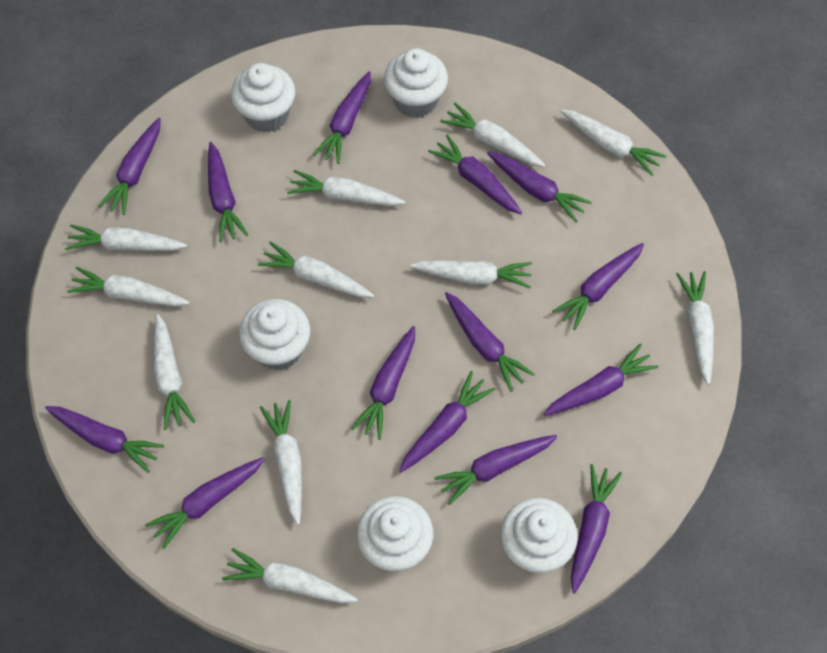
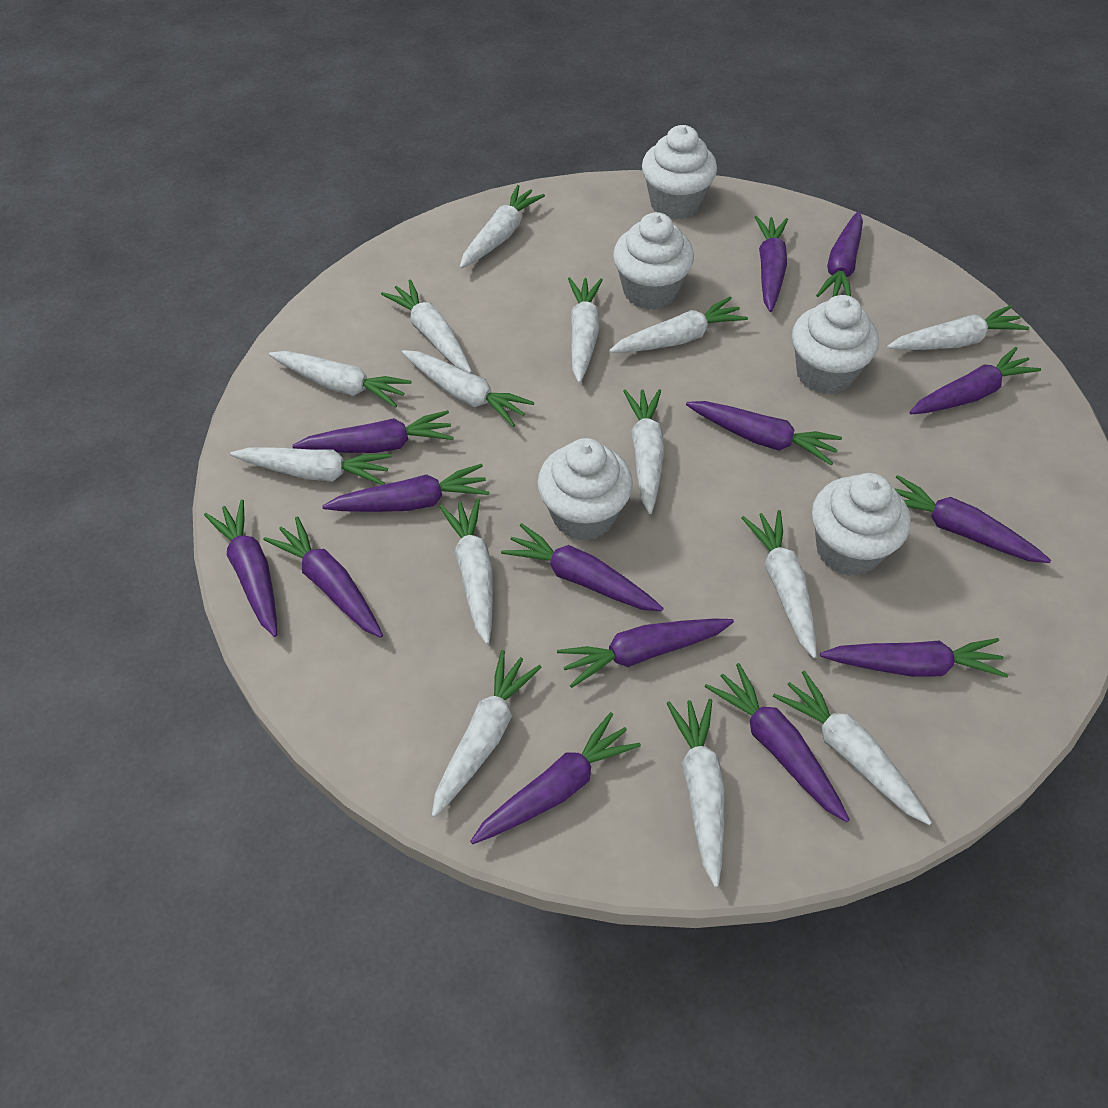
white carrot: 11 -> 14

